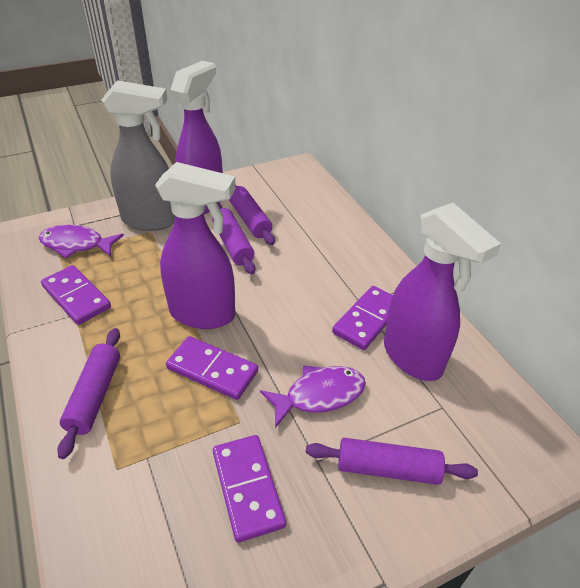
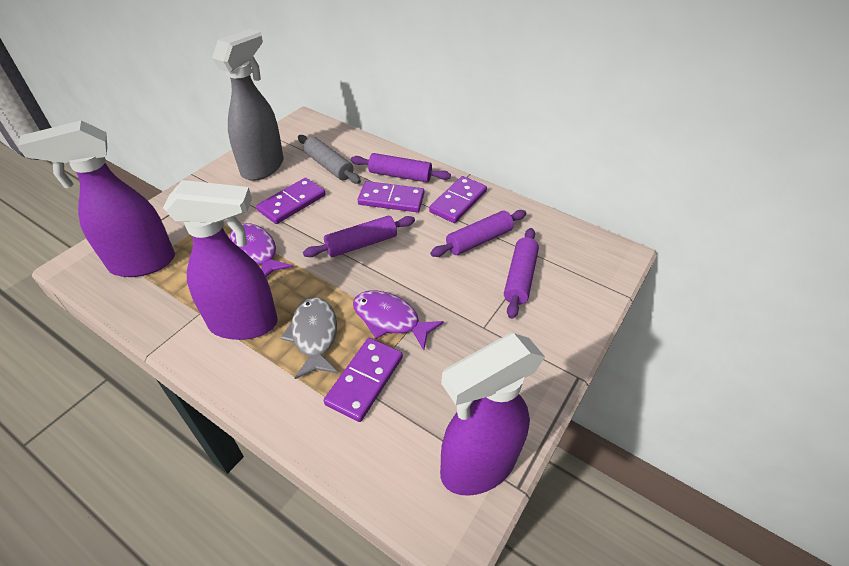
grey fish: 0 -> 1
grey rolling pin: 0 -> 1

